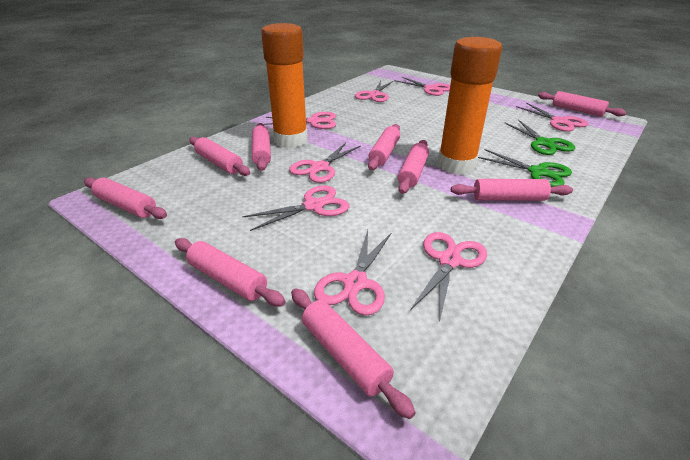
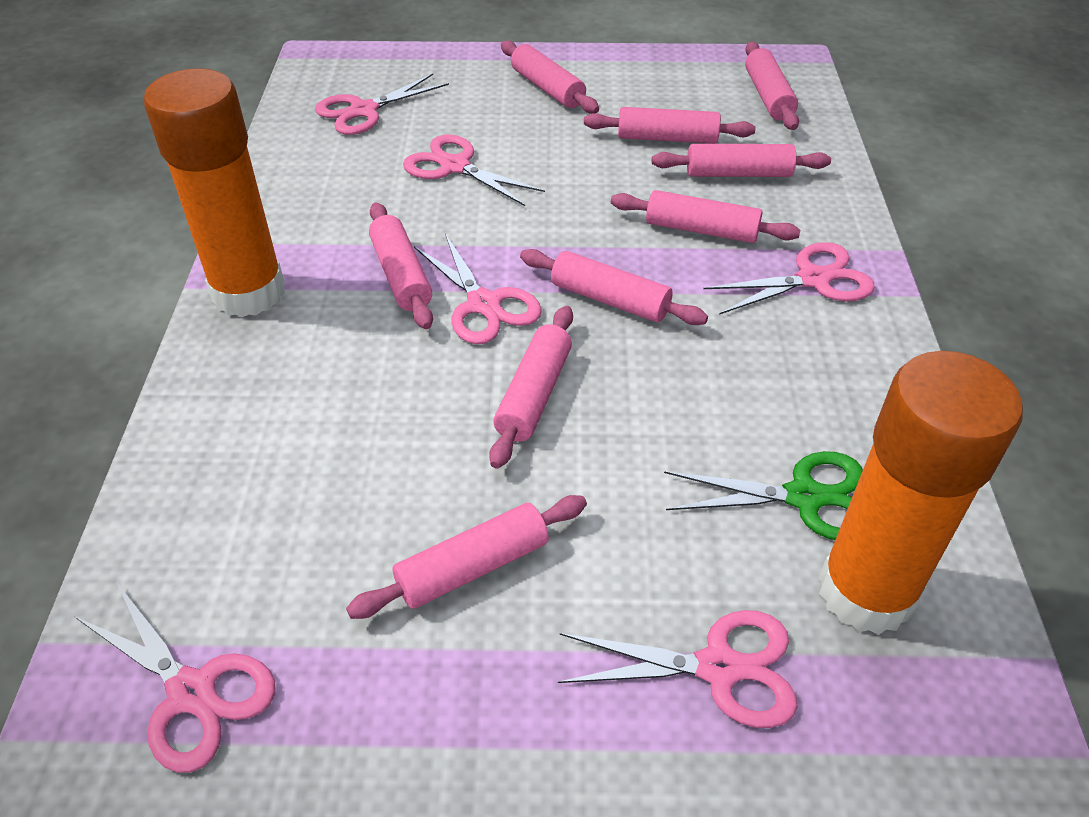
green scissors: 2 -> 1
pink scissors: 8 -> 6

